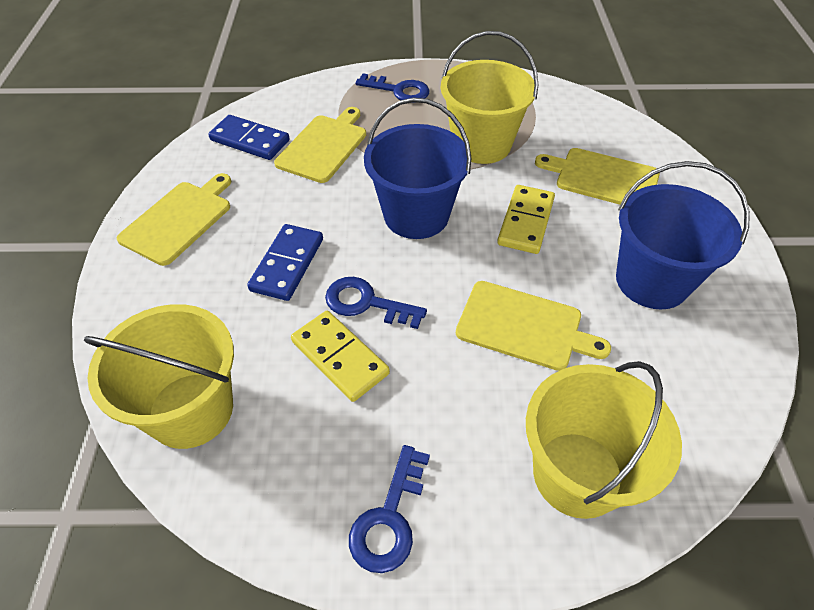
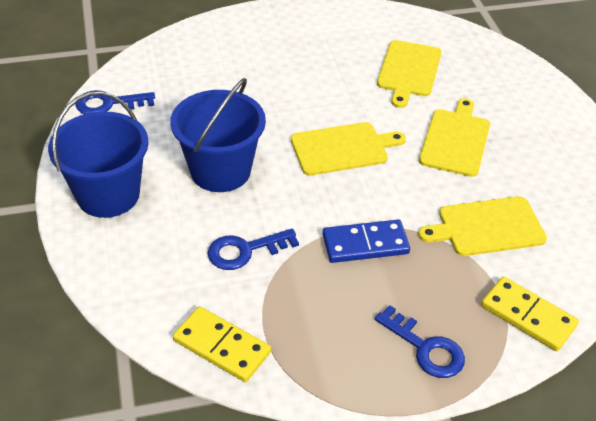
blue domino: 2 -> 1
yellow bucket: 3 -> 0

